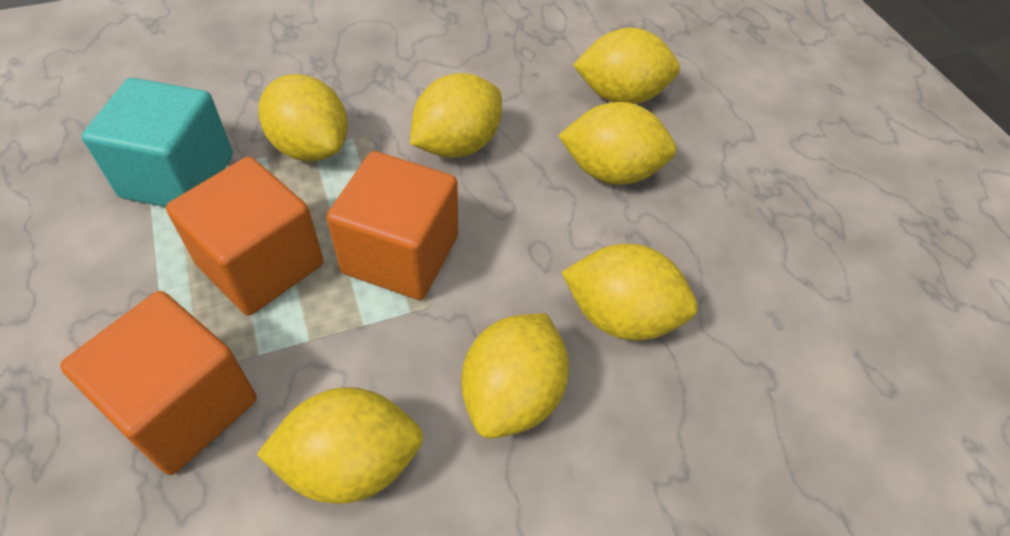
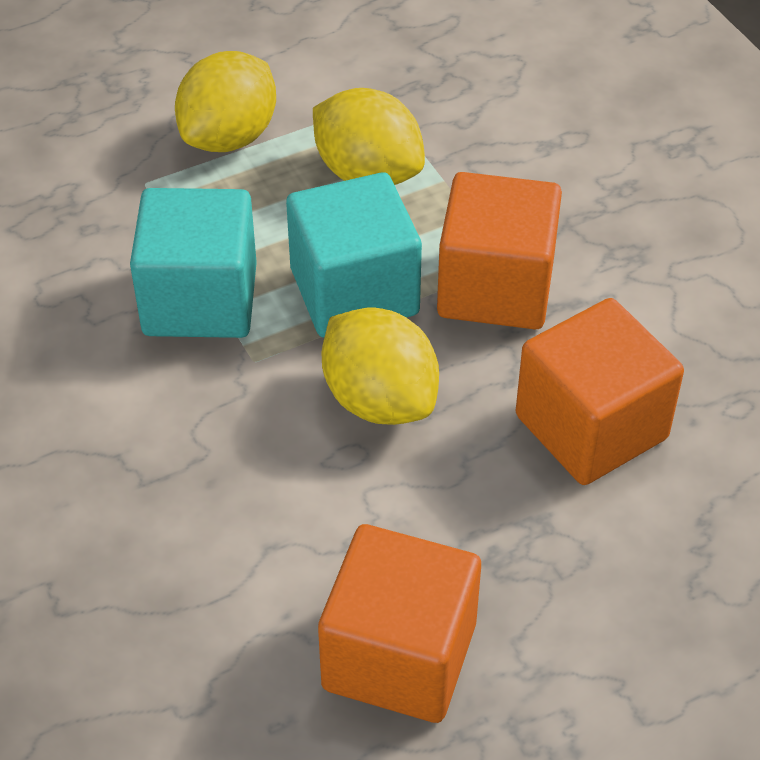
turquoise cube: 1 -> 2
yellow lemon: 7 -> 3

